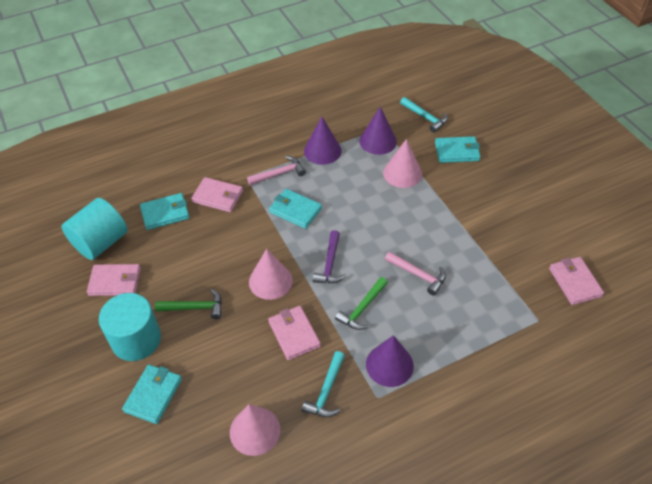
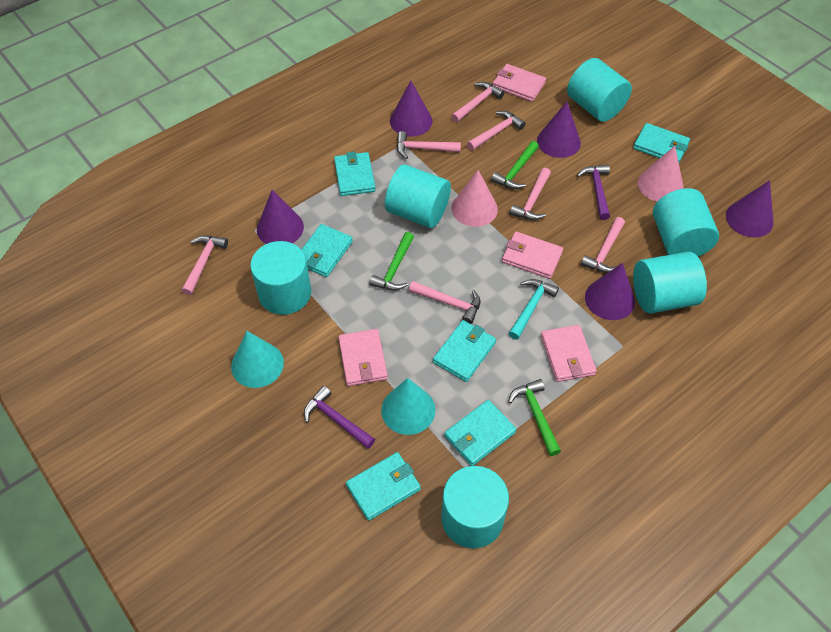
green hammer: 2 -> 3
pink cone: 3 -> 2
pink hammer: 2 -> 7
purple cone: 3 -> 5
purple hammer: 1 -> 2
turquoise cone: 0 -> 2
turquoise cylinder: 2 -> 6
turquoise hammer: 2 -> 1
turquoise wallet: 4 -> 6

